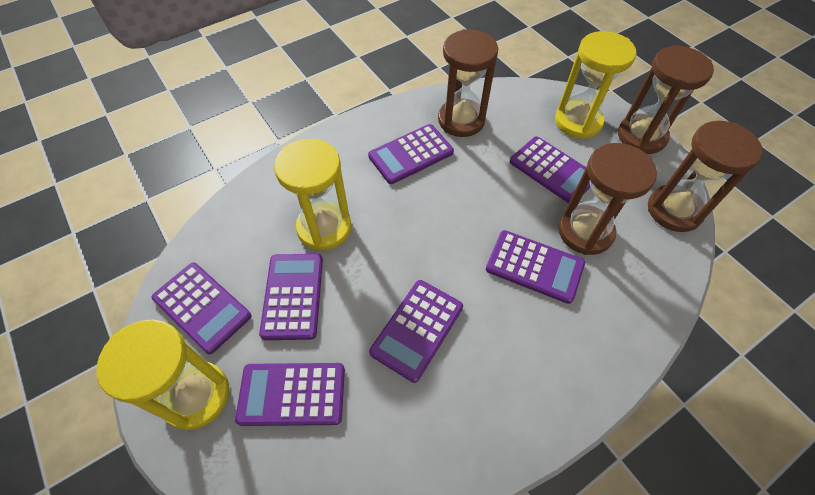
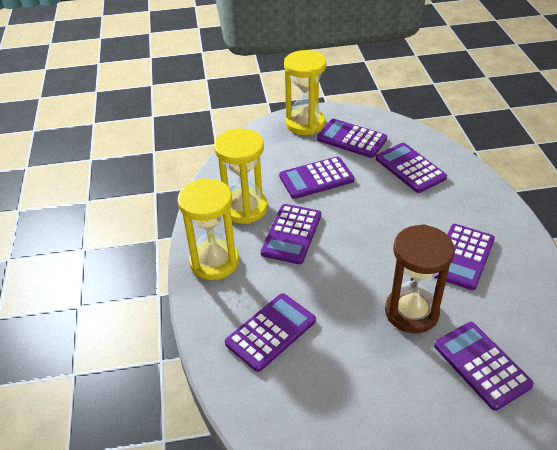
brown hourglass: 4 -> 1

